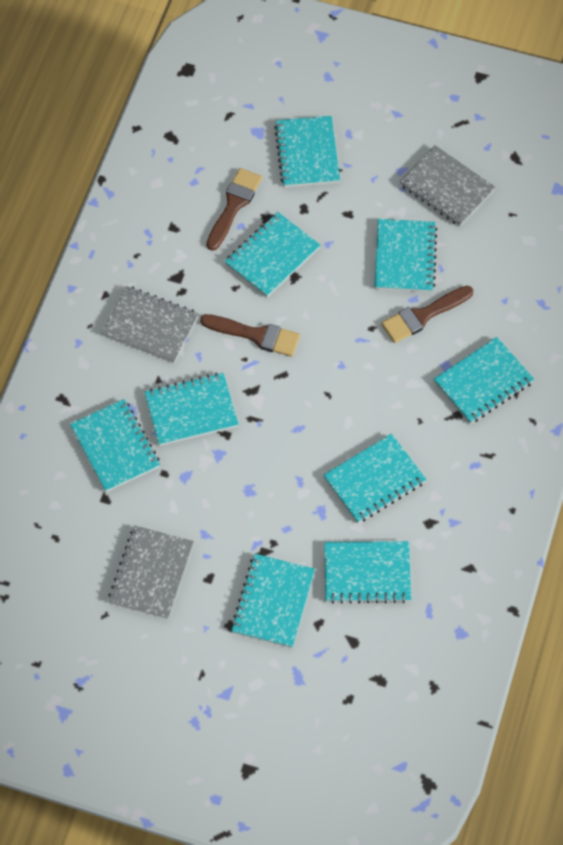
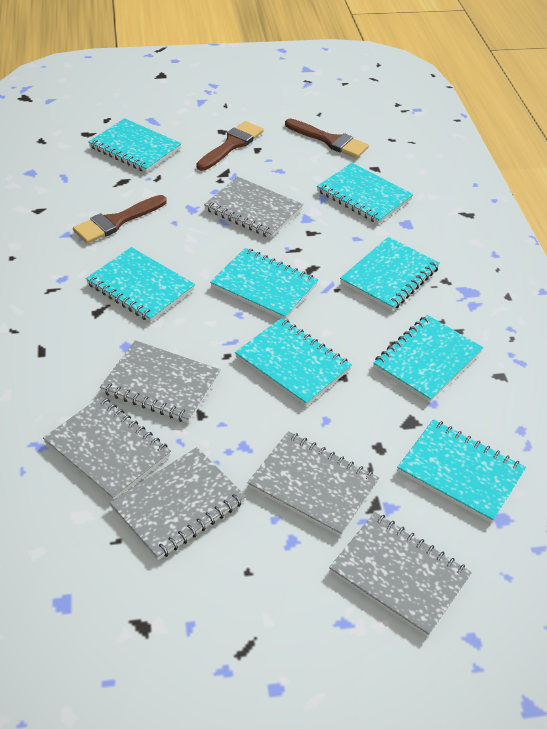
grey notebook: 3 -> 6
turquoise notebook: 9 -> 8

